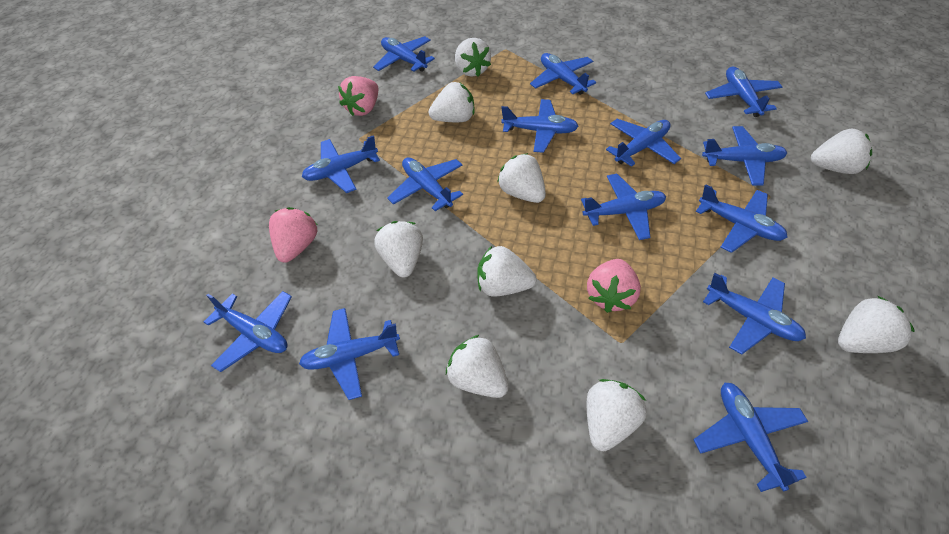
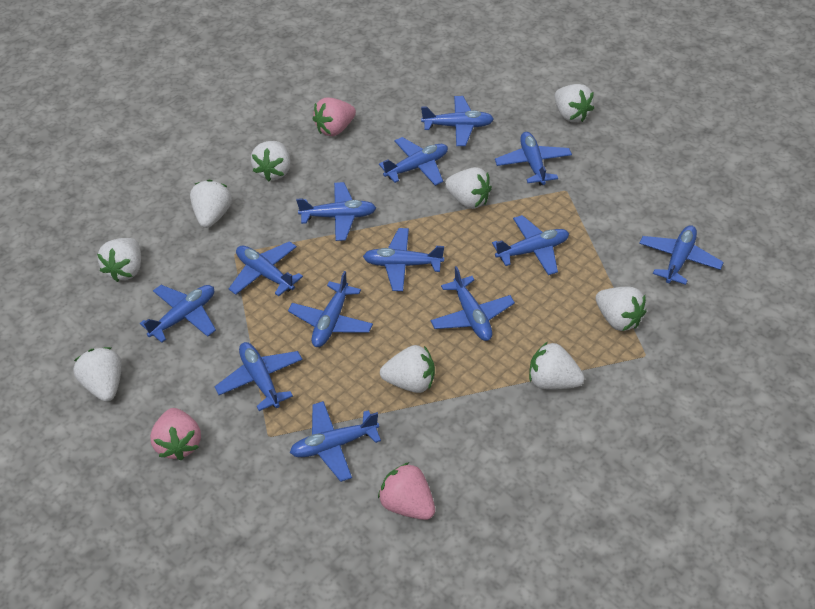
blue plane: 14 -> 13

